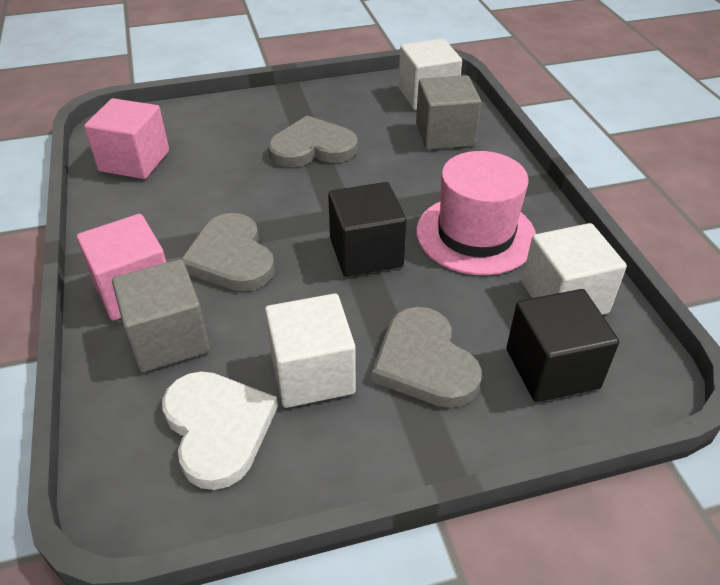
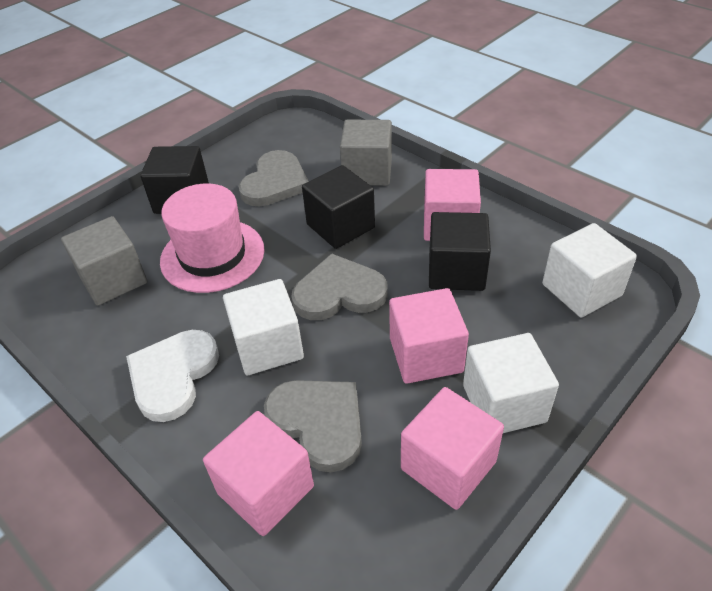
black cube: 2 -> 3
pink cube: 2 -> 4

